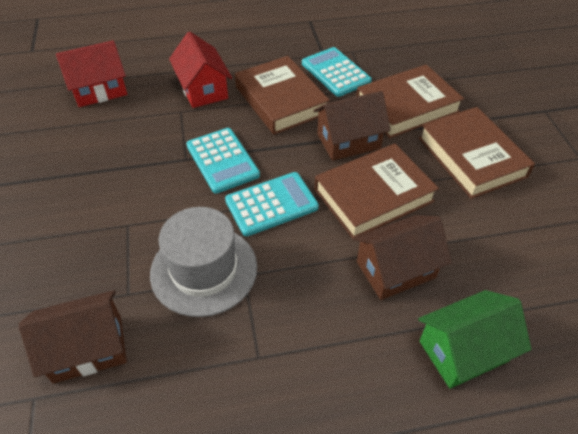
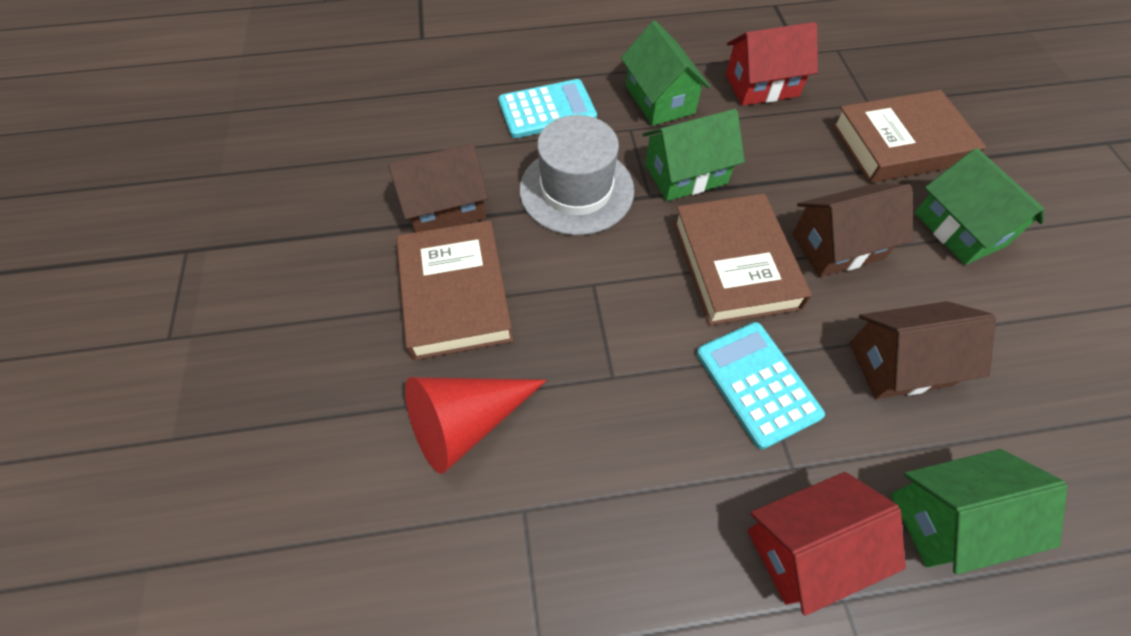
brown book: 4 -> 3
green house: 1 -> 4
red cone: 0 -> 1
turquoise calculator: 3 -> 2

